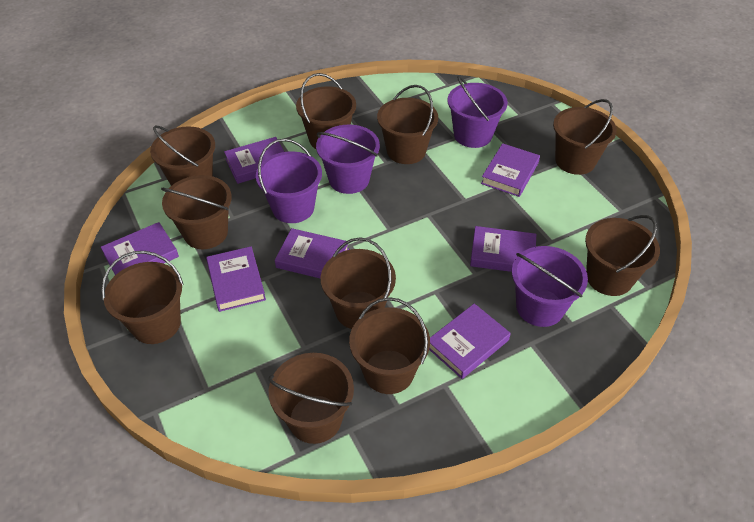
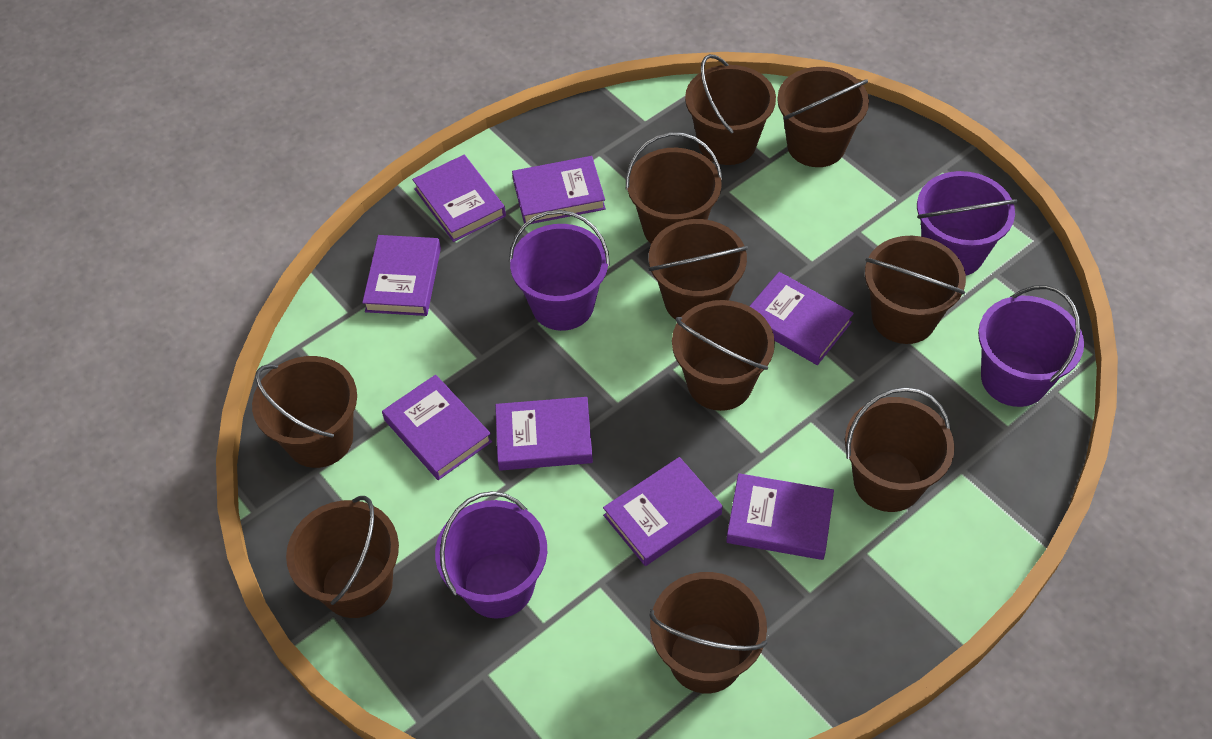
purple book: 7 -> 8

